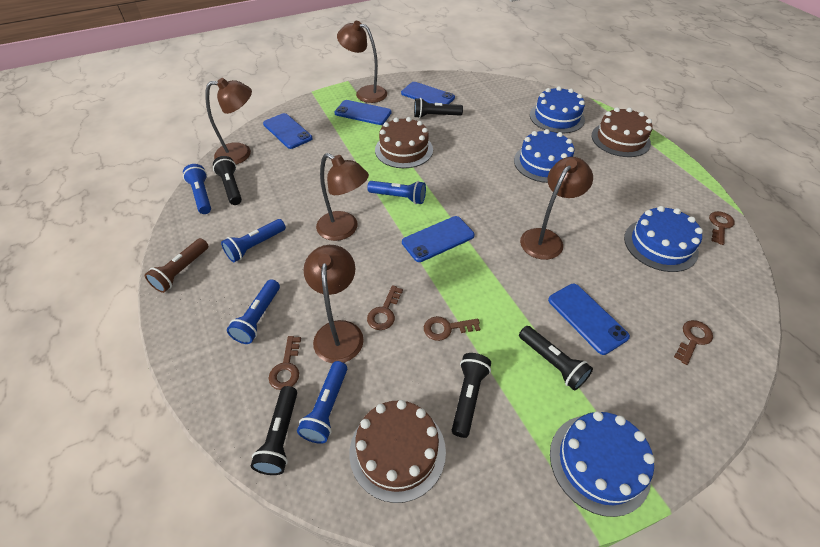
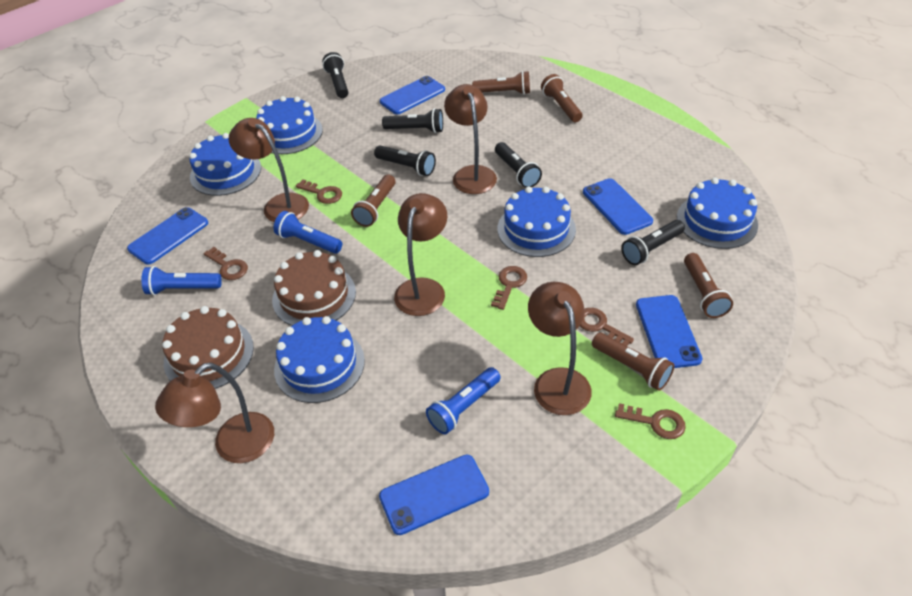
blue cake: 4 -> 5
blue flashlight: 5 -> 3
brown cake: 3 -> 2
brown flashlight: 1 -> 5

